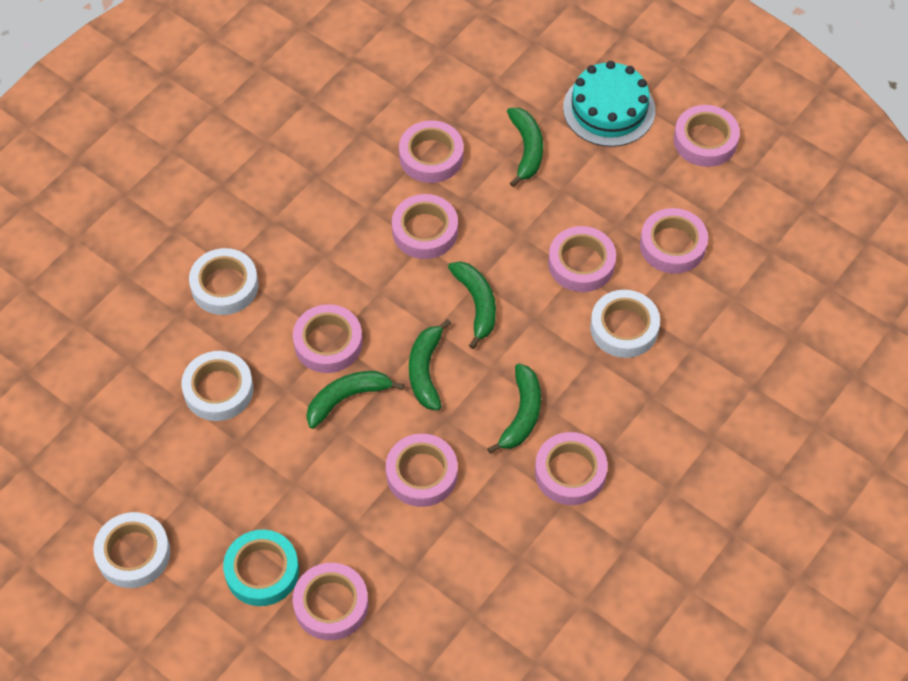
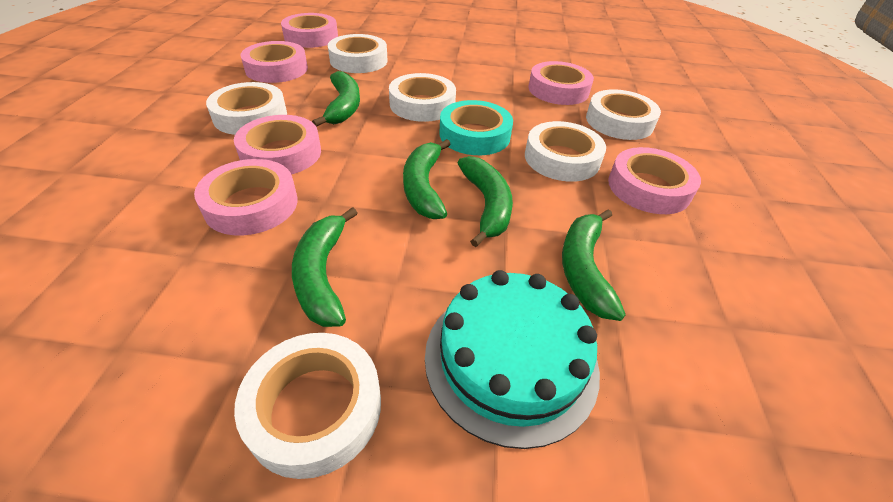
pink tape: 9 -> 6
white tape: 4 -> 6

